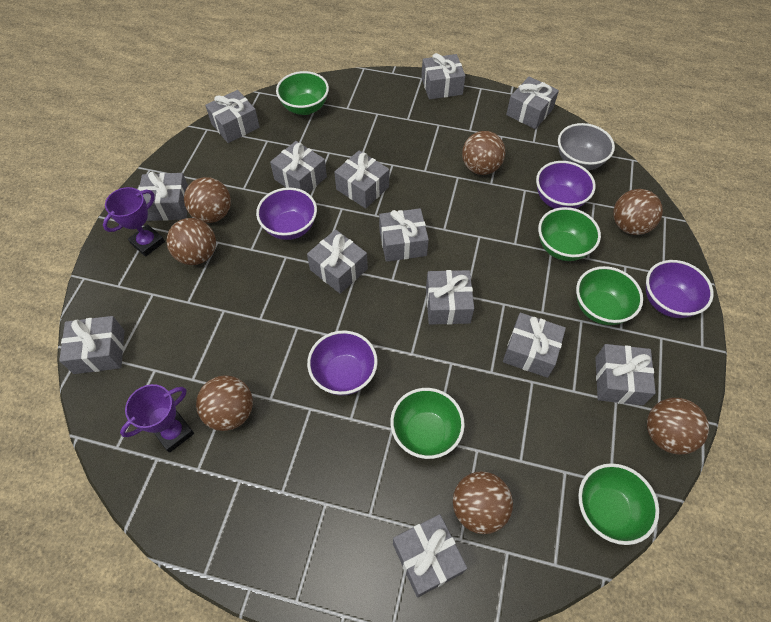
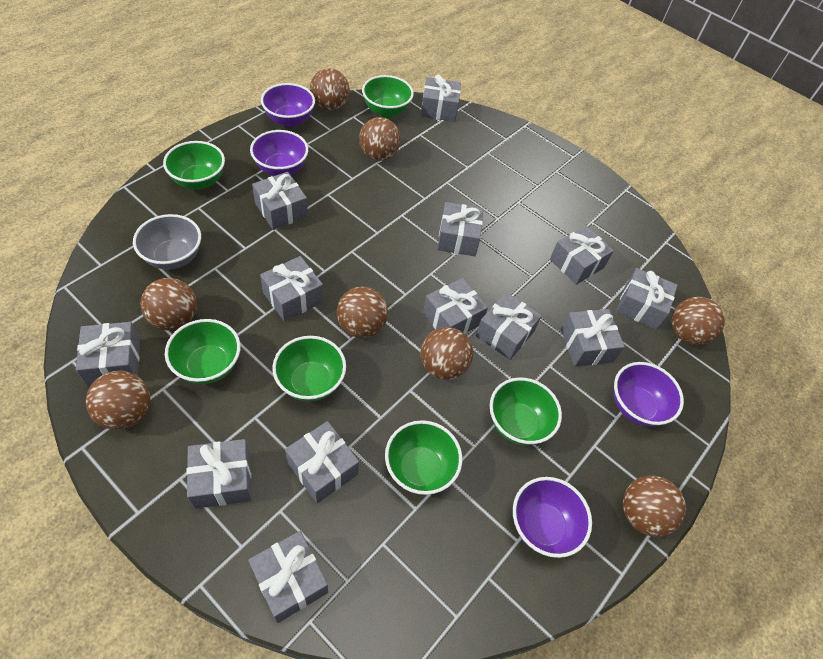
brown ball: 7 -> 8
green bowl: 5 -> 6
purple trophy: 2 -> 0

